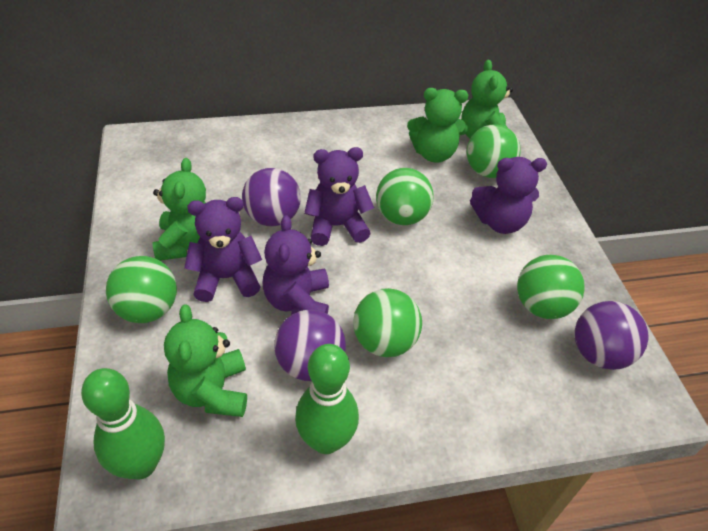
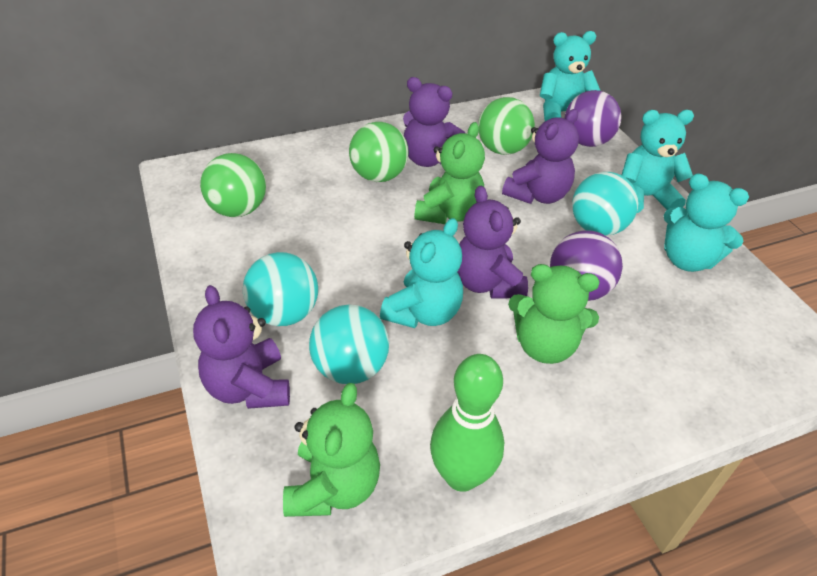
green ball: 5 -> 3
green bowling pin: 2 -> 1
green teddy bear: 4 -> 3
purple ball: 3 -> 2
turquoise ball: 0 -> 3
turquoise teddy bear: 0 -> 4

